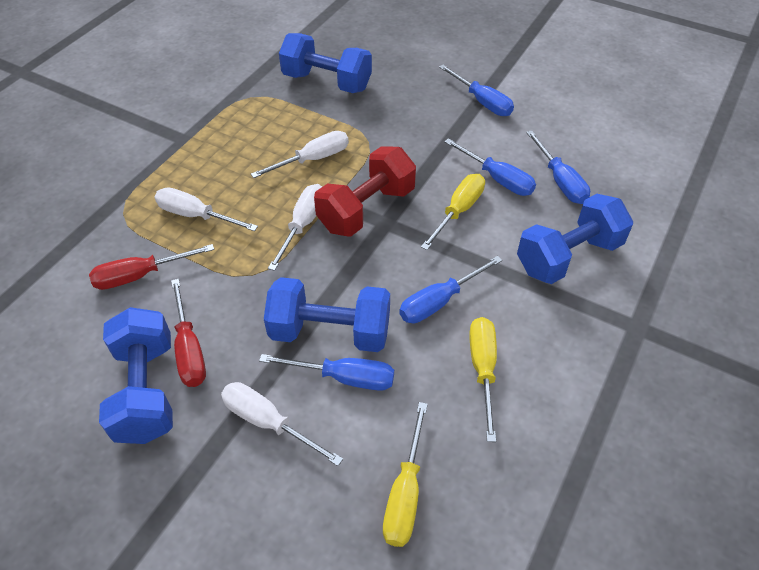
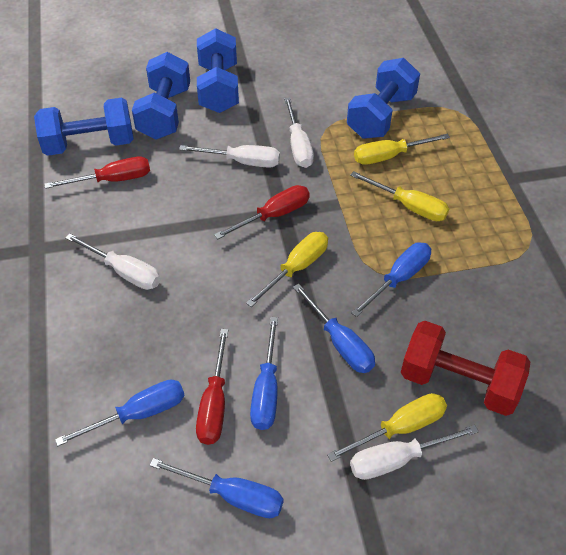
red screwdriver: 2 -> 3
yellow screwdriver: 3 -> 4

